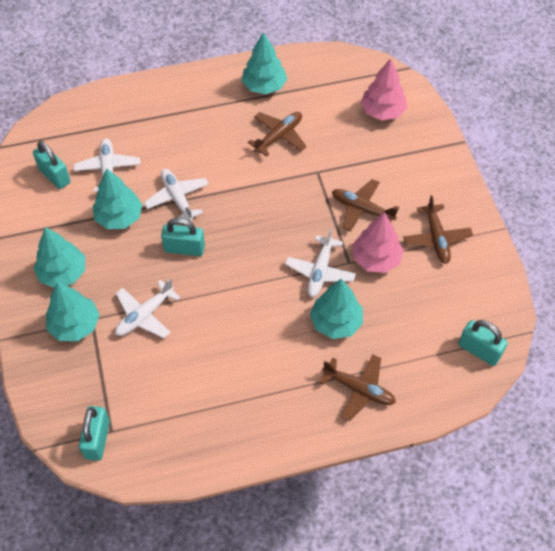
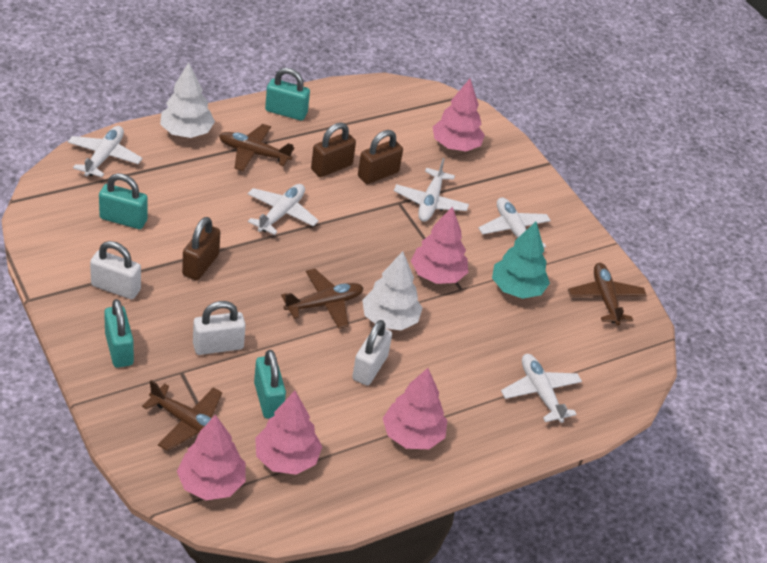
brown padlock: 0 -> 3
pink tree: 2 -> 5
turquoise tree: 5 -> 1
white padlock: 0 -> 3
white plane: 4 -> 5
white tree: 0 -> 2

